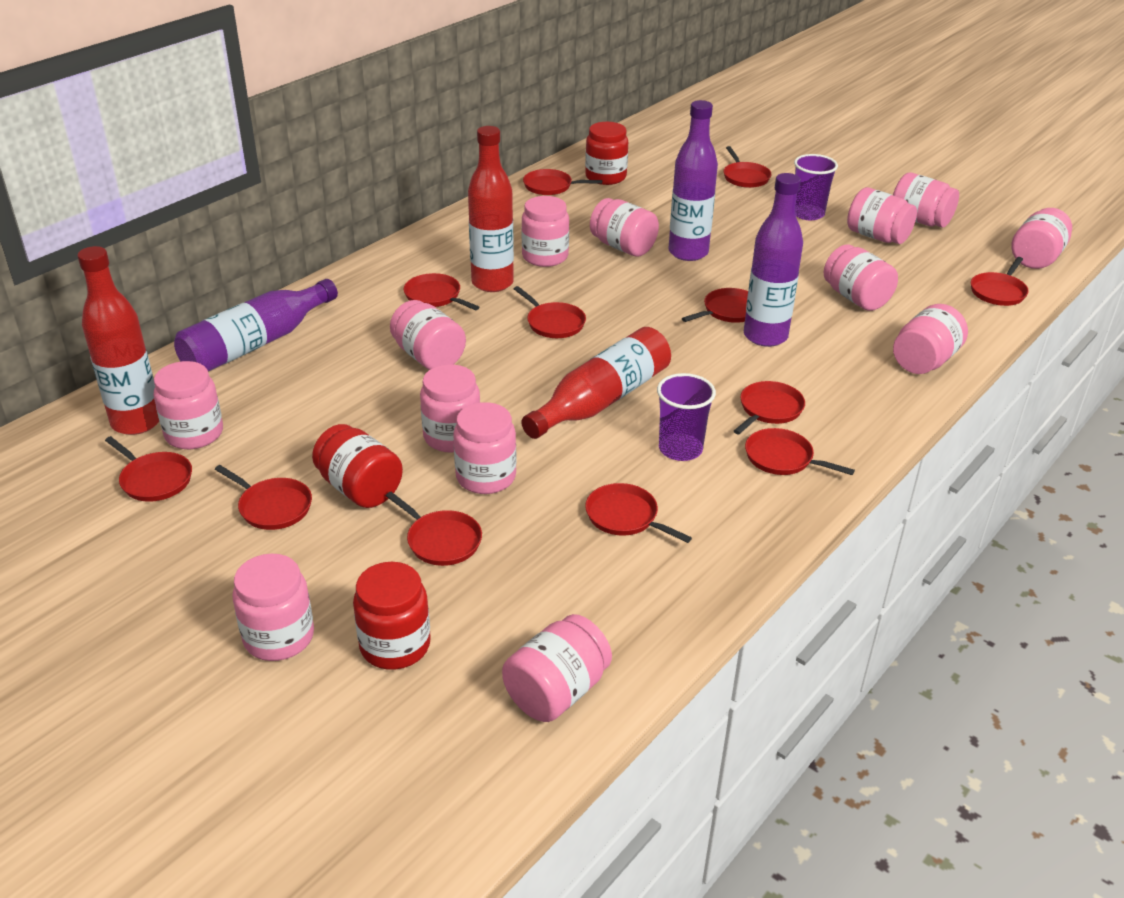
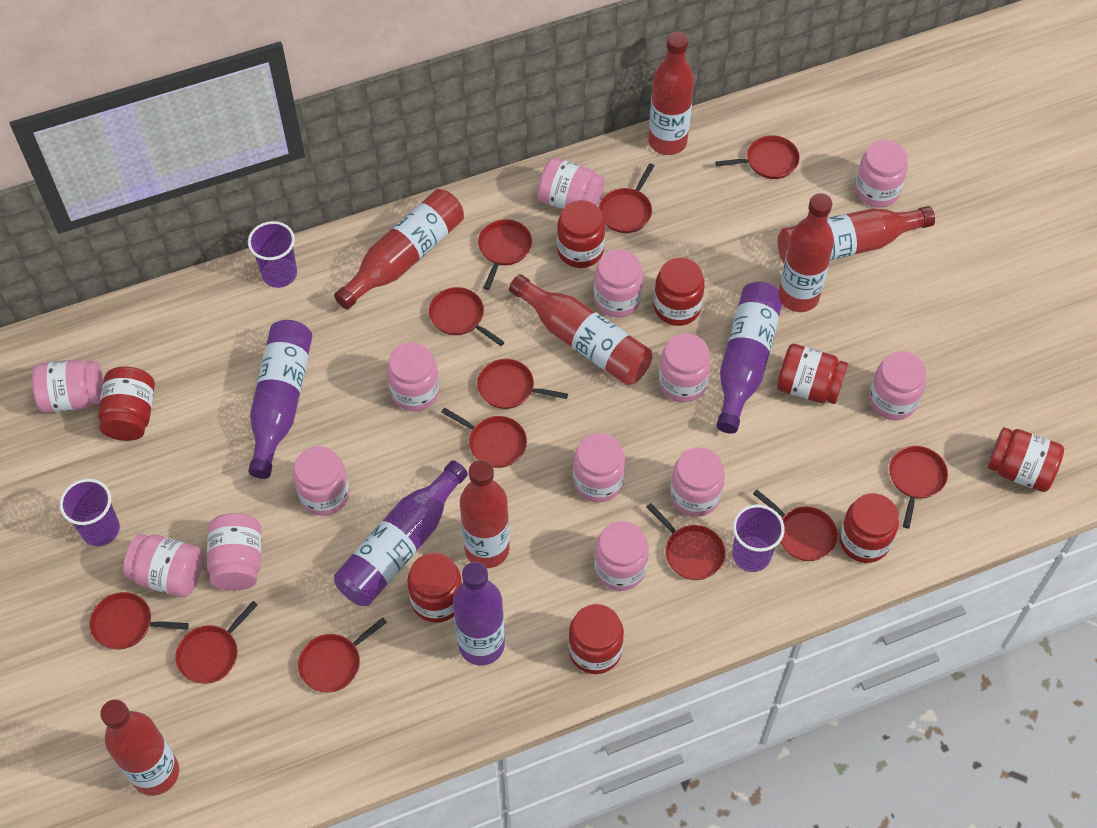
purple bottle: 3 -> 4
purple cup: 2 -> 3
red bottle: 3 -> 7
red jar: 3 -> 8

